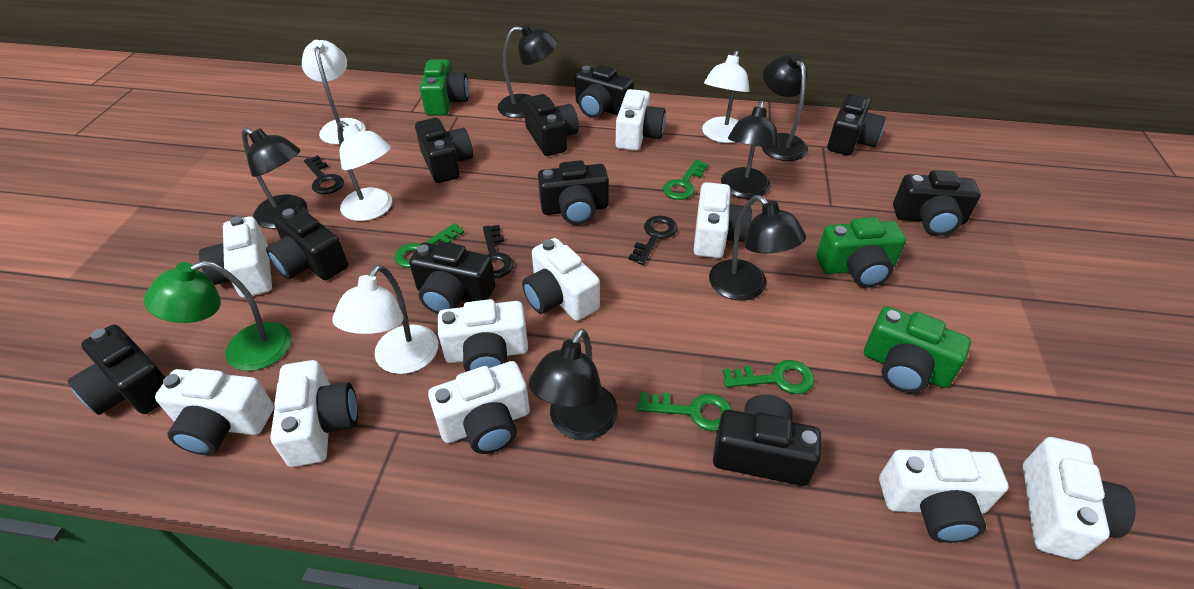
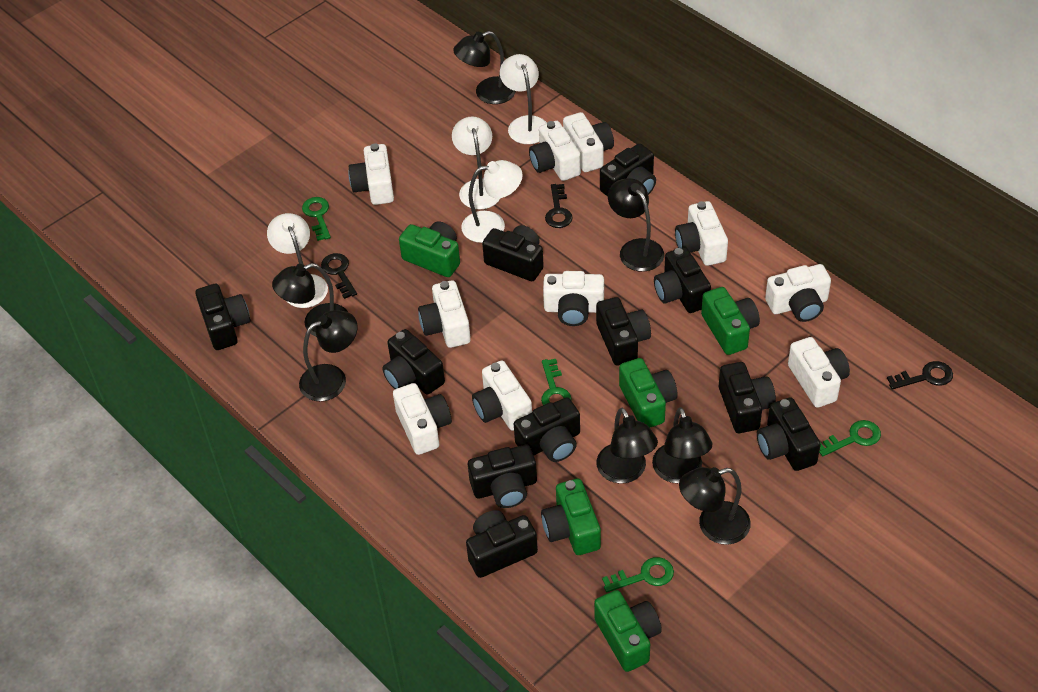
black camera: 10 -> 11
black lamp: 6 -> 7
green camera: 3 -> 5
green lamp: 1 -> 0

